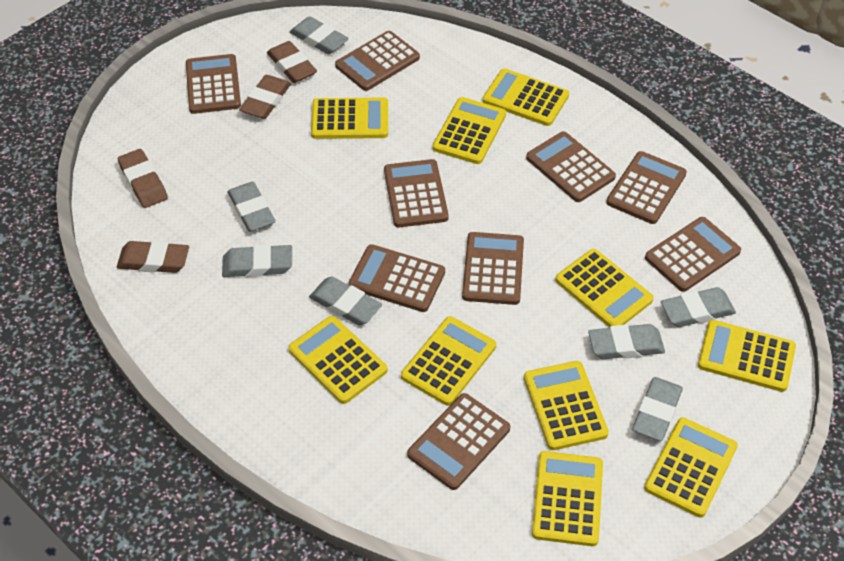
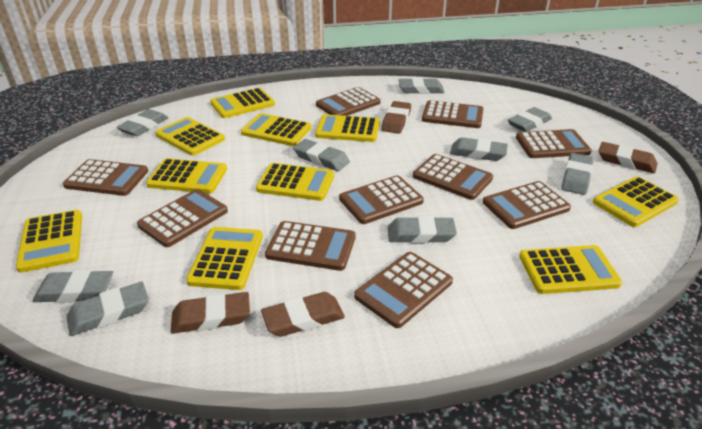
brown calculator: 9 -> 10
grey eraser: 7 -> 9

